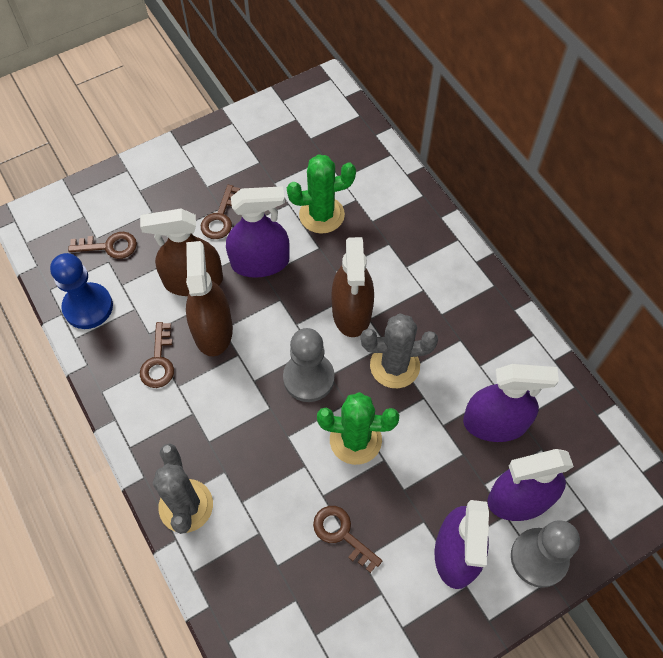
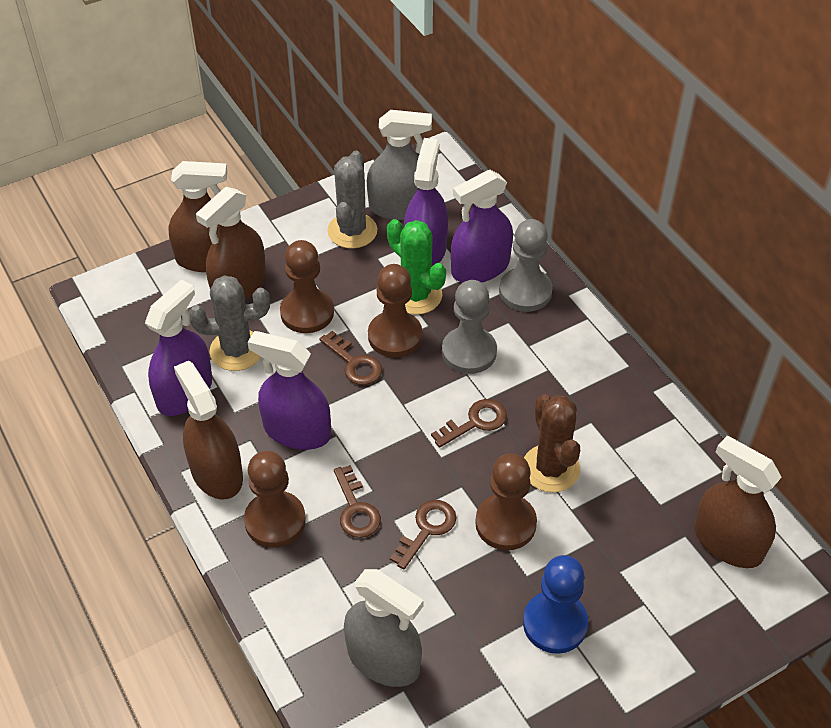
brown cactus: 0 -> 1
brown pawn: 0 -> 4
brown spray bottle: 3 -> 4
green cactus: 2 -> 1
grey spray bottle: 0 -> 2

